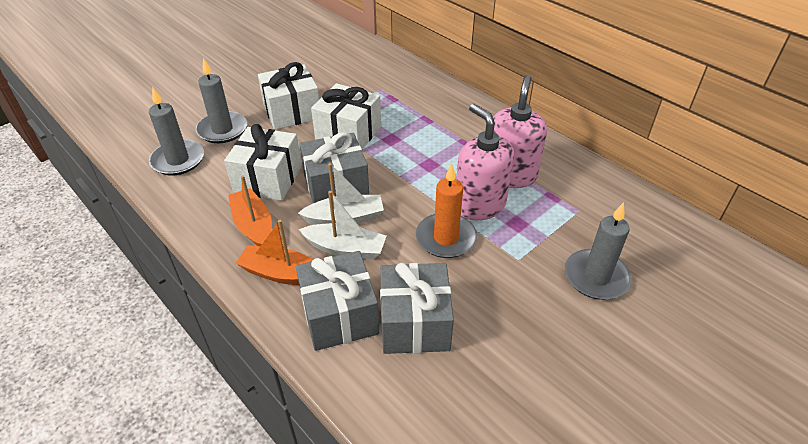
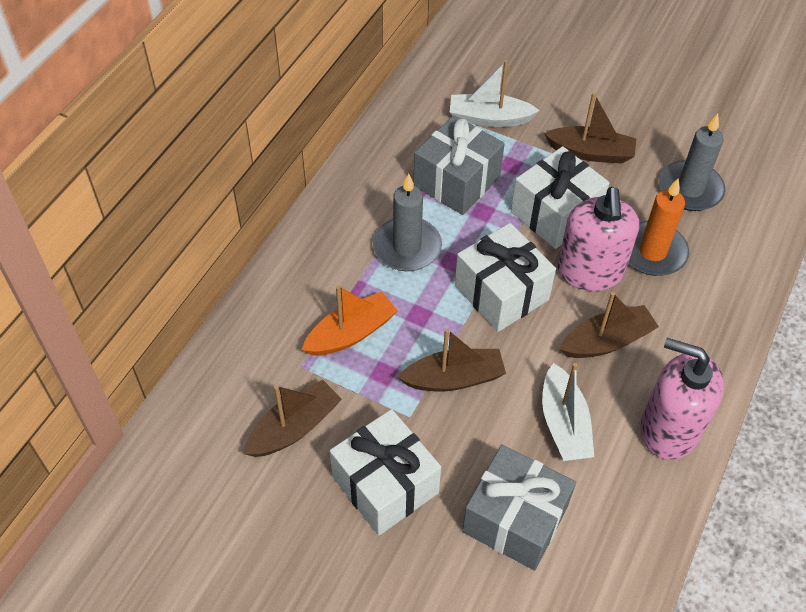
brown boat: 0 -> 4
grey candle: 3 -> 2
grey gift: 3 -> 2
orange boat: 2 -> 1

